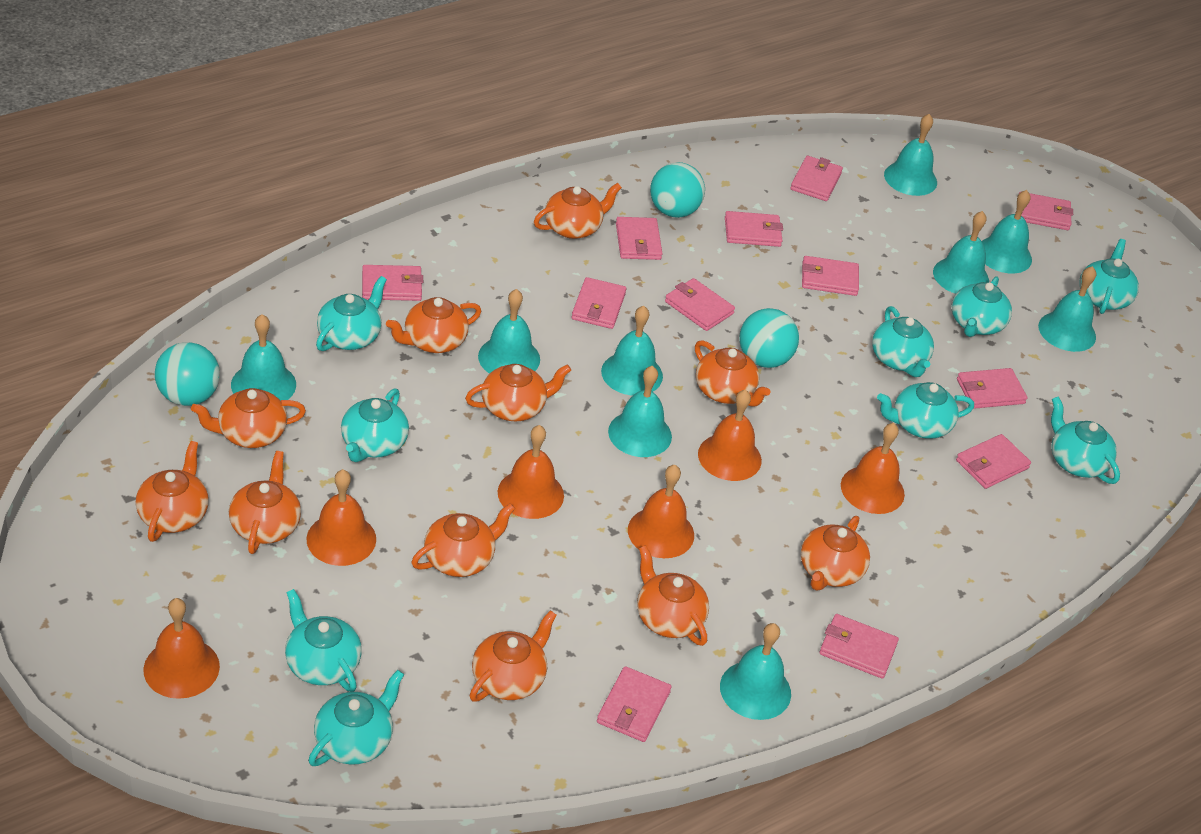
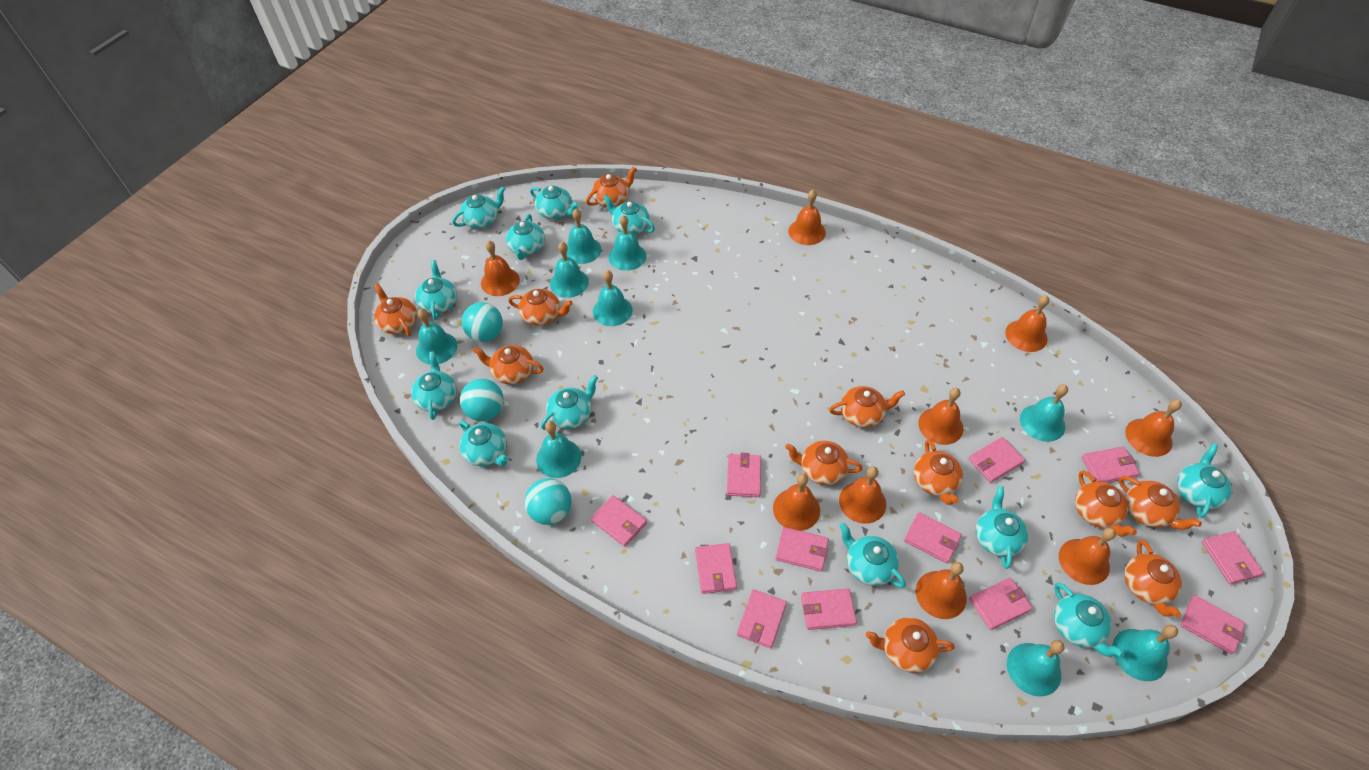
orange bell: 6 -> 9
turquoise teapot: 9 -> 12

